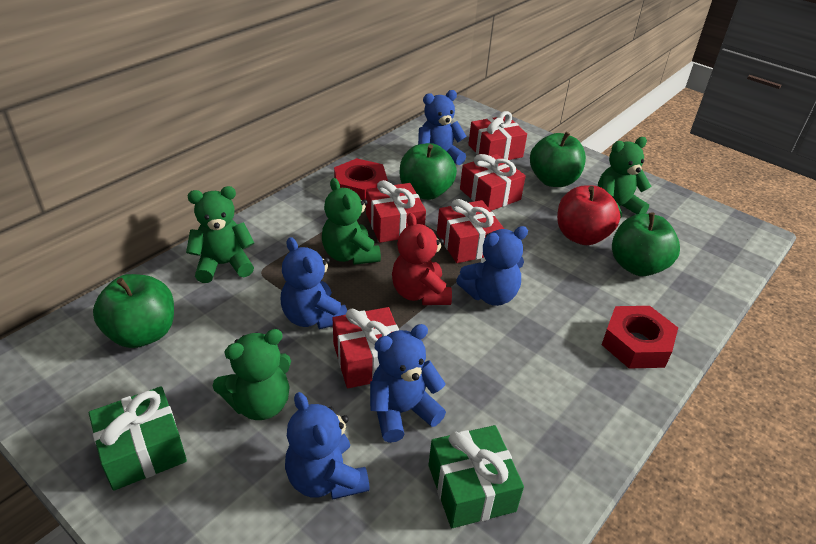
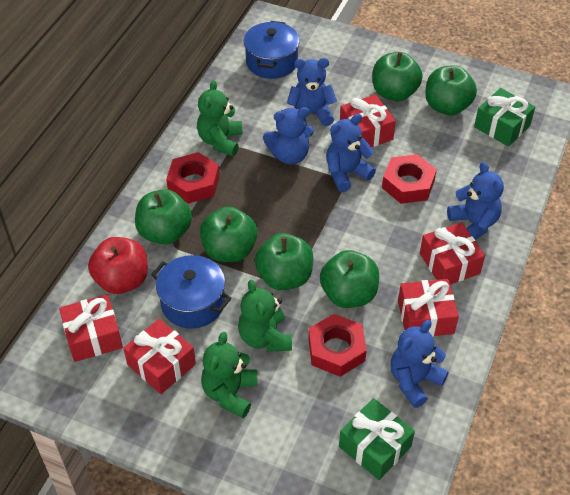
blue pot: 0 -> 2
green apple: 4 -> 6
green teddy bear: 4 -> 3
red nut: 2 -> 3
red teddy bear: 1 -> 0

